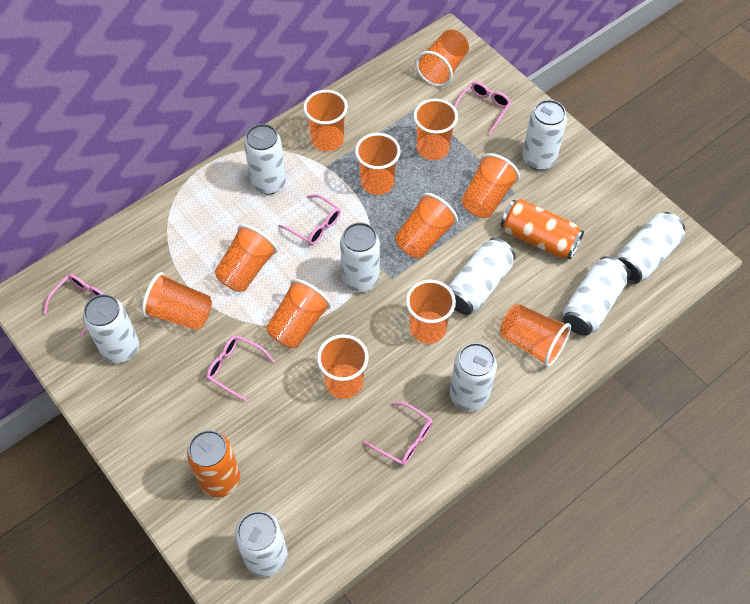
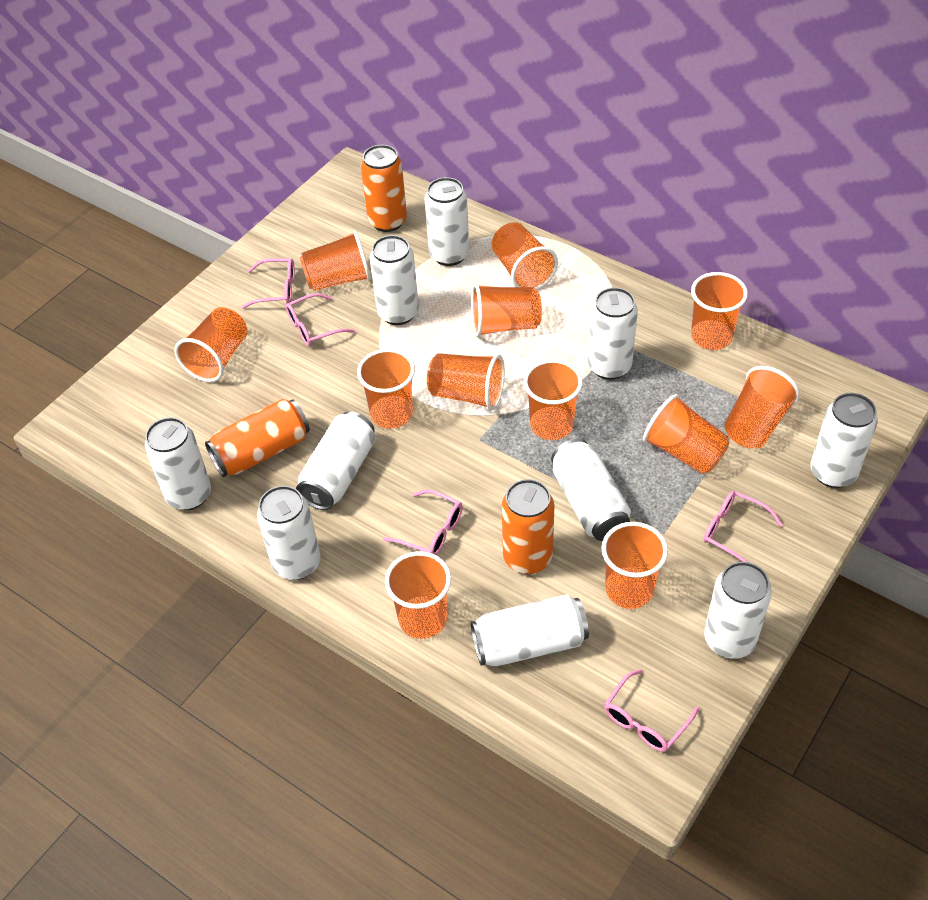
orange can: 2 -> 3
white can: 9 -> 10

